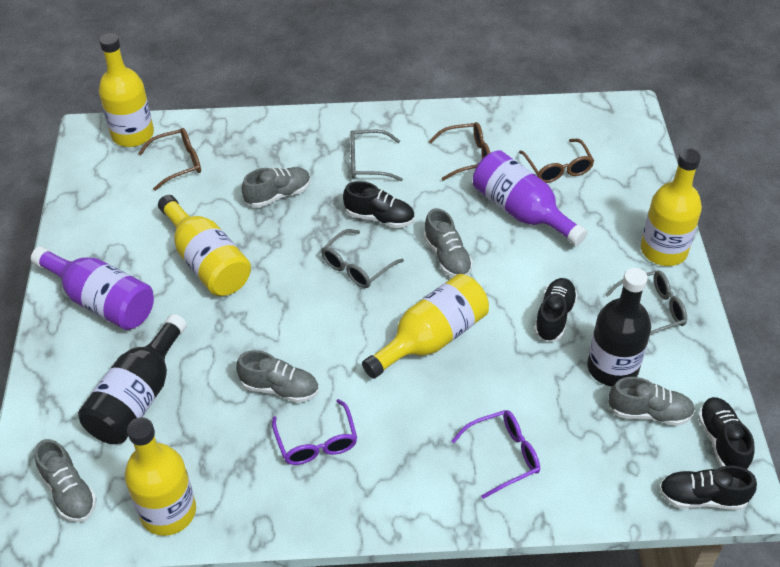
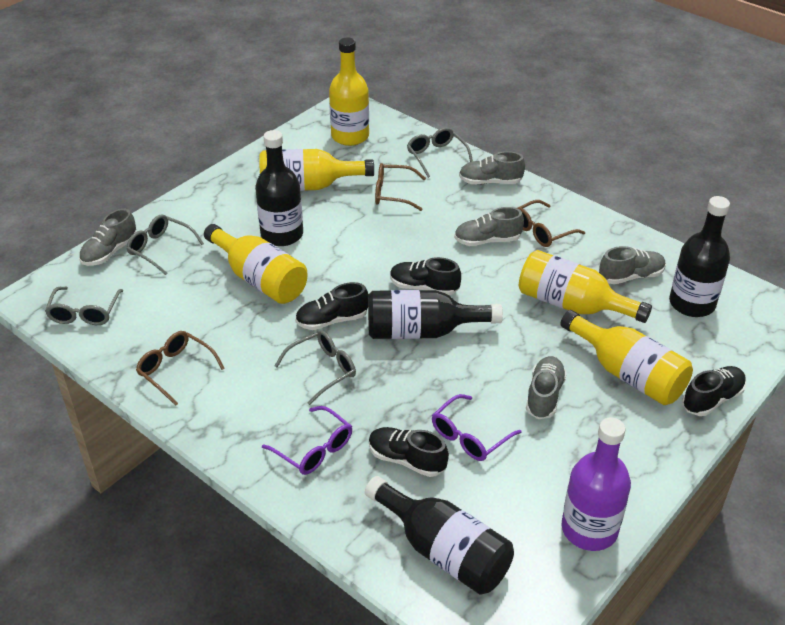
black bottle: 2 -> 4
grey glasses: 3 -> 4
purple bottle: 2 -> 1

